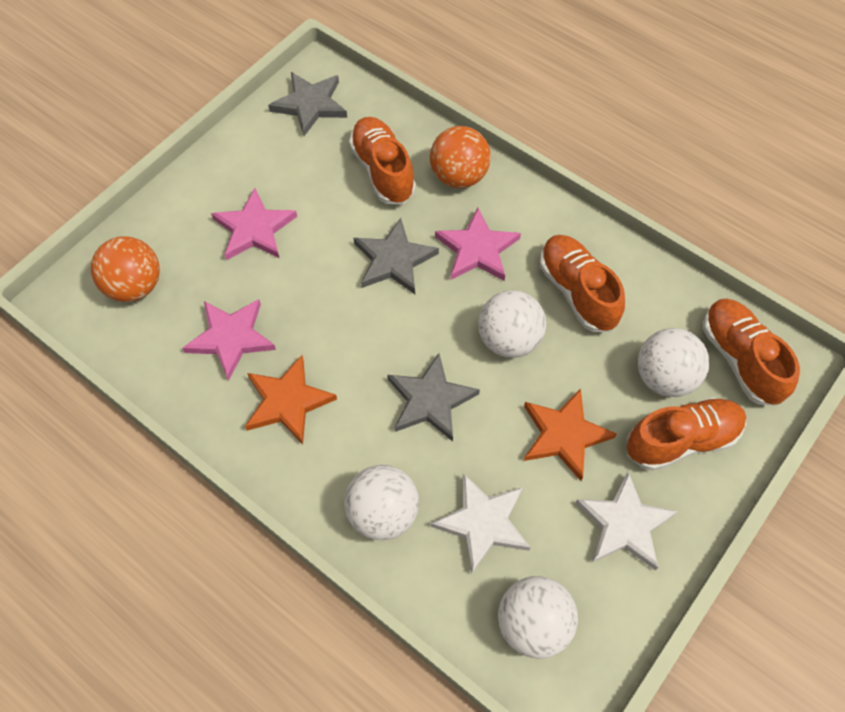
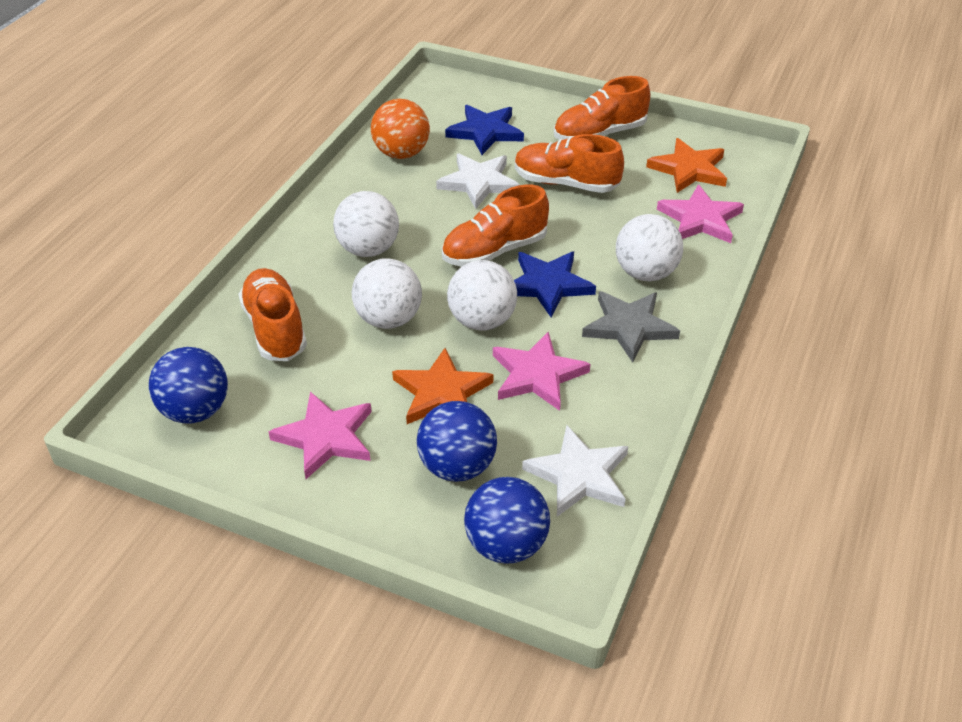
blue ball: 0 -> 3
blue star: 0 -> 2
grey star: 3 -> 1
orange ball: 2 -> 1

